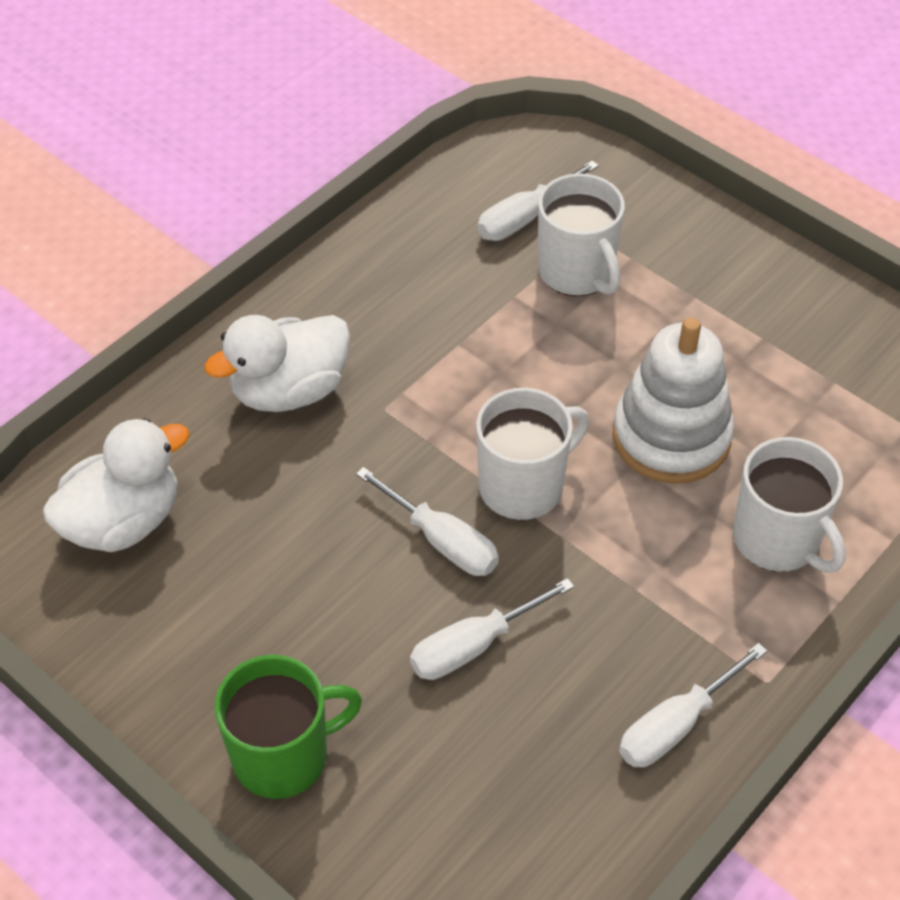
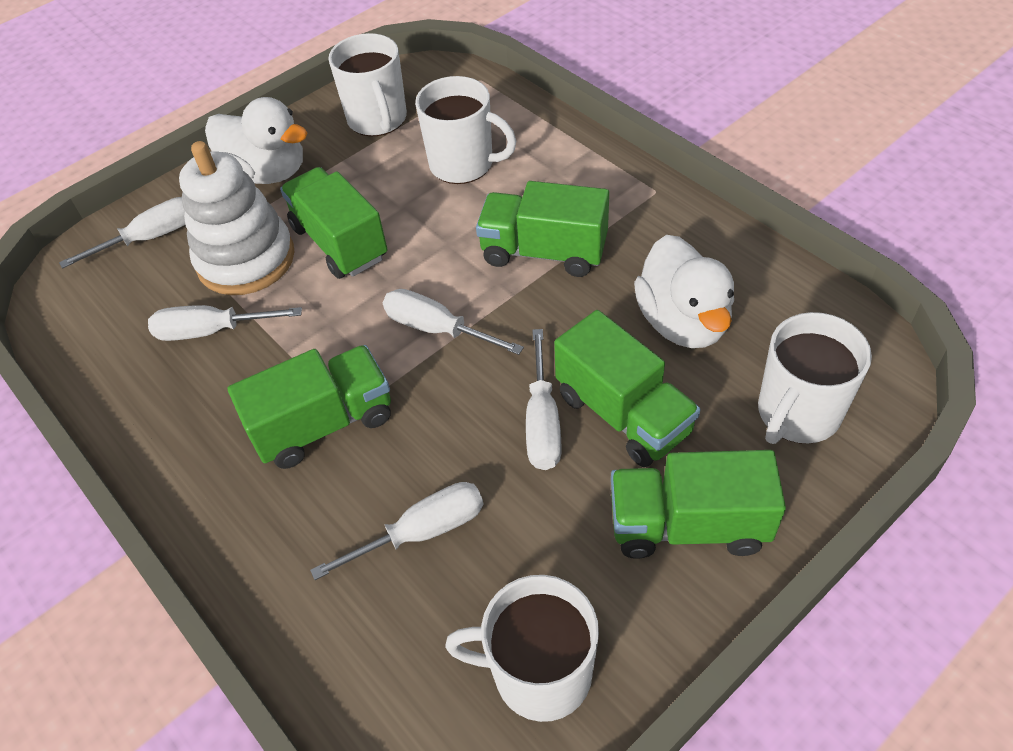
green mug: 1 -> 0
green truck: 0 -> 5
white mug: 3 -> 4
white screwdriver: 4 -> 5

